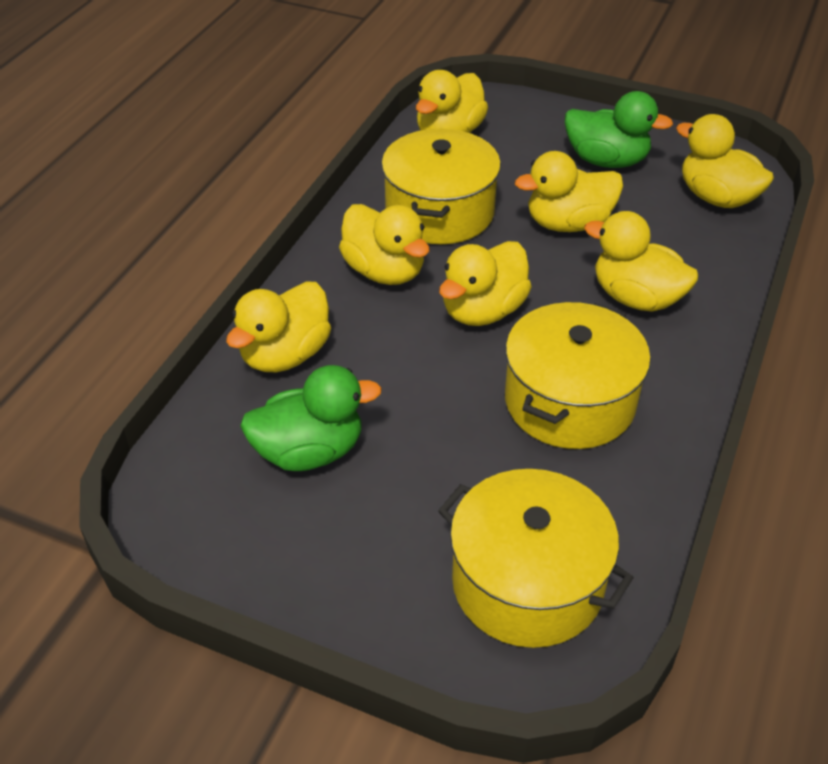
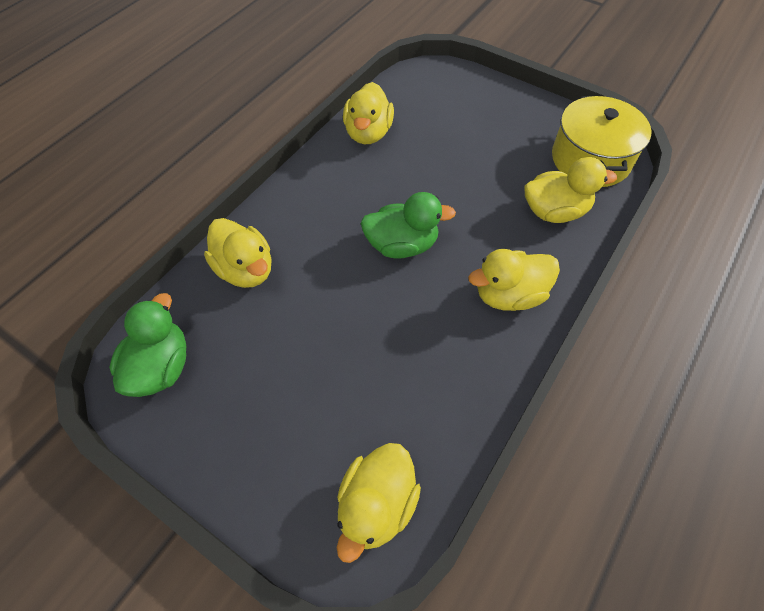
yellow duck: 7 -> 5
yellow pot: 3 -> 1

